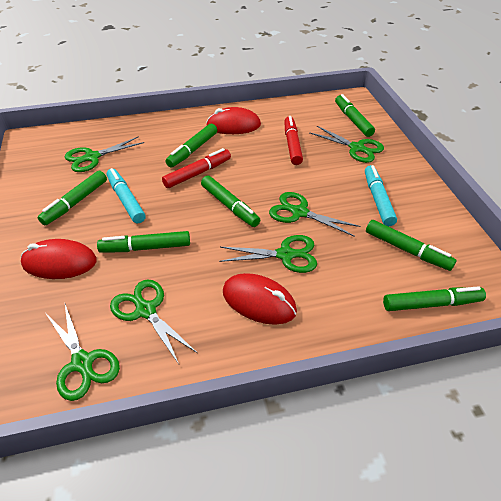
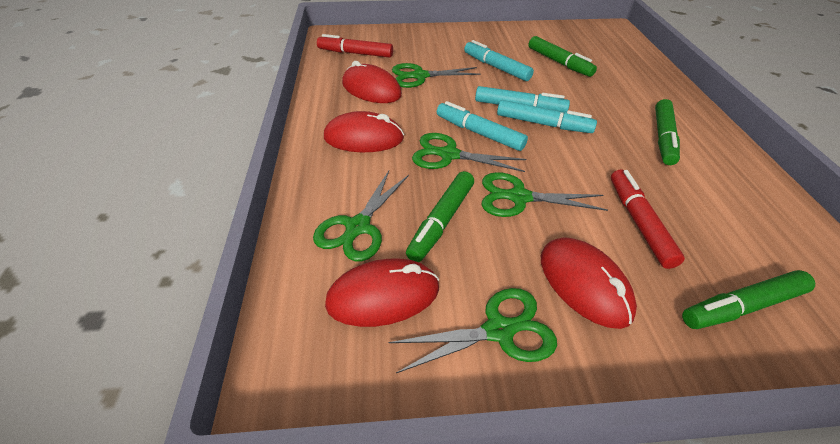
green marker: 7 -> 4
green scissors: 6 -> 5
red mouse: 3 -> 4
turquoise marker: 2 -> 4

